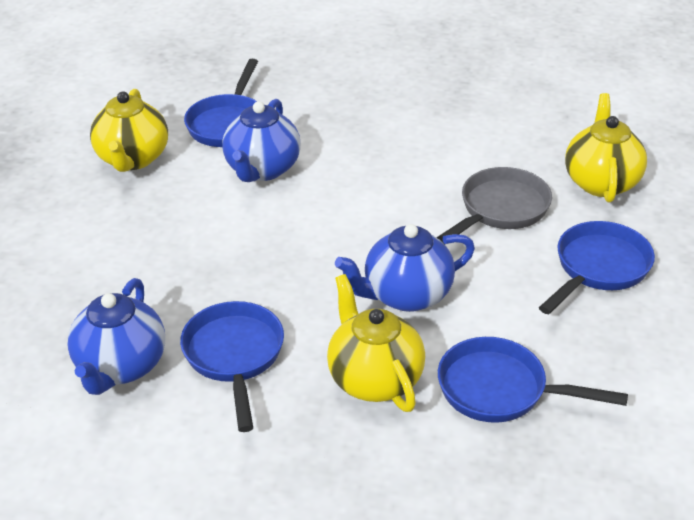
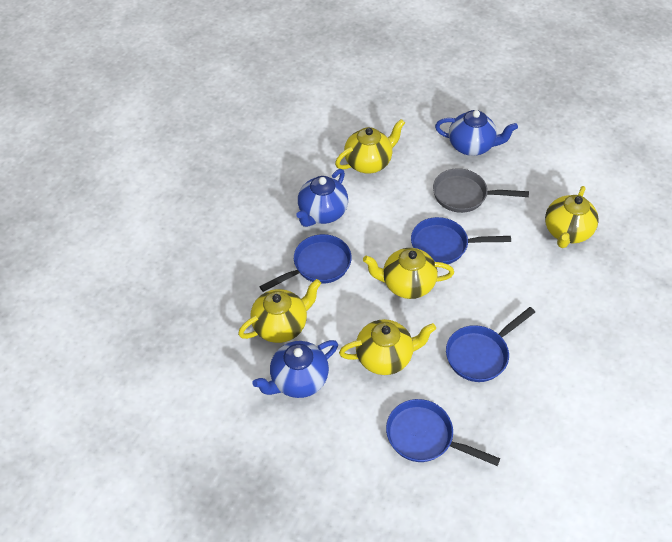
yellow teapot: 3 -> 5

